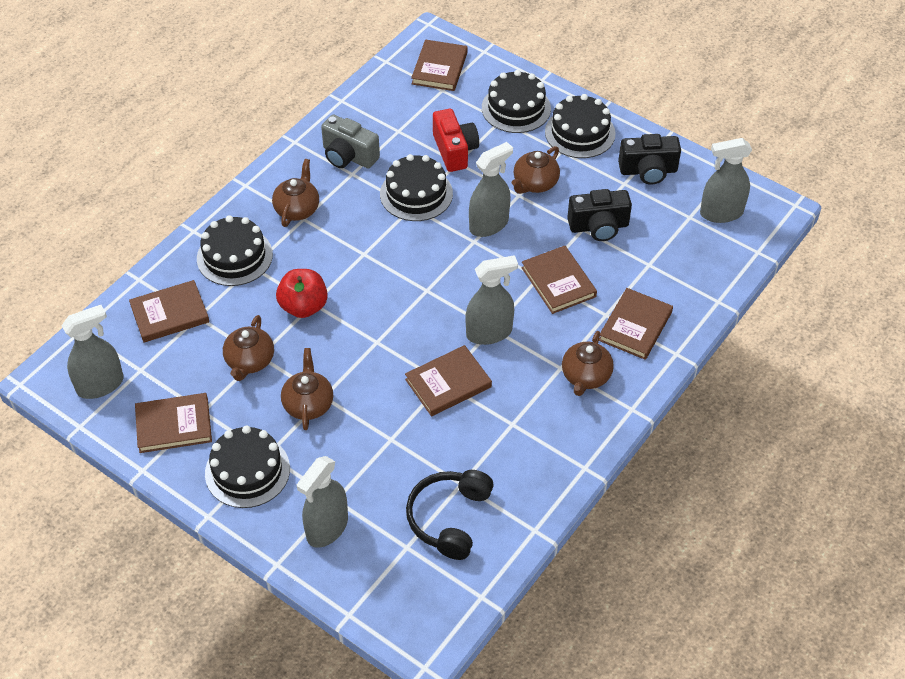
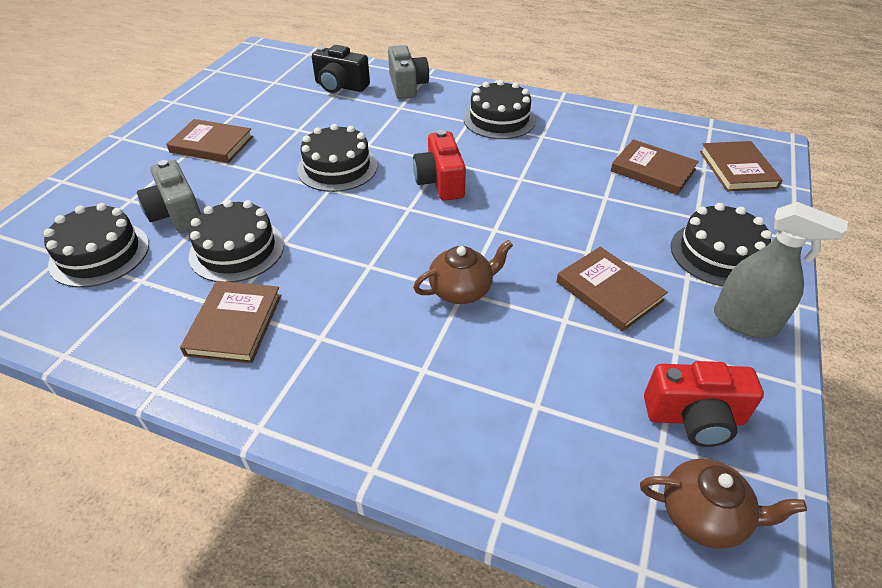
black camera: 2 -> 1
black headphones: 1 -> 0
brown book: 6 -> 5
brown teapot: 5 -> 2
grey camera: 1 -> 2
grey spray bottle: 5 -> 1
red apple: 1 -> 0
red camera: 1 -> 2

